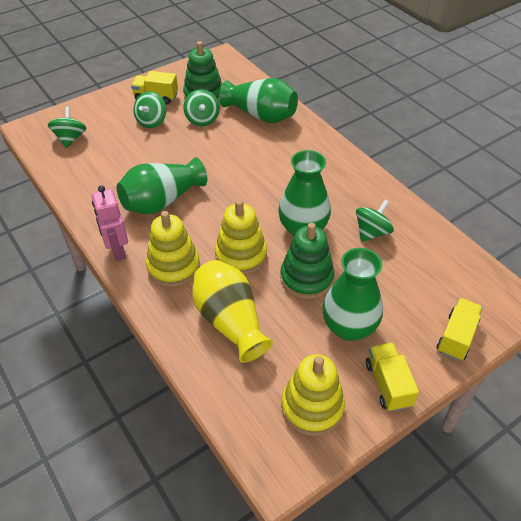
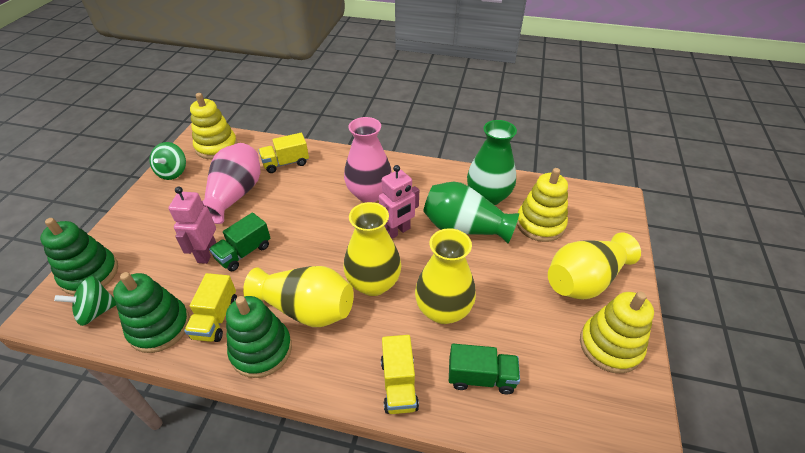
green spinning top: 4 -> 2
green stacking toy: 2 -> 3
green truck: 0 -> 2
green vase: 4 -> 2
pink robot: 1 -> 2
pink vase: 0 -> 2
yellow vase: 1 -> 4

